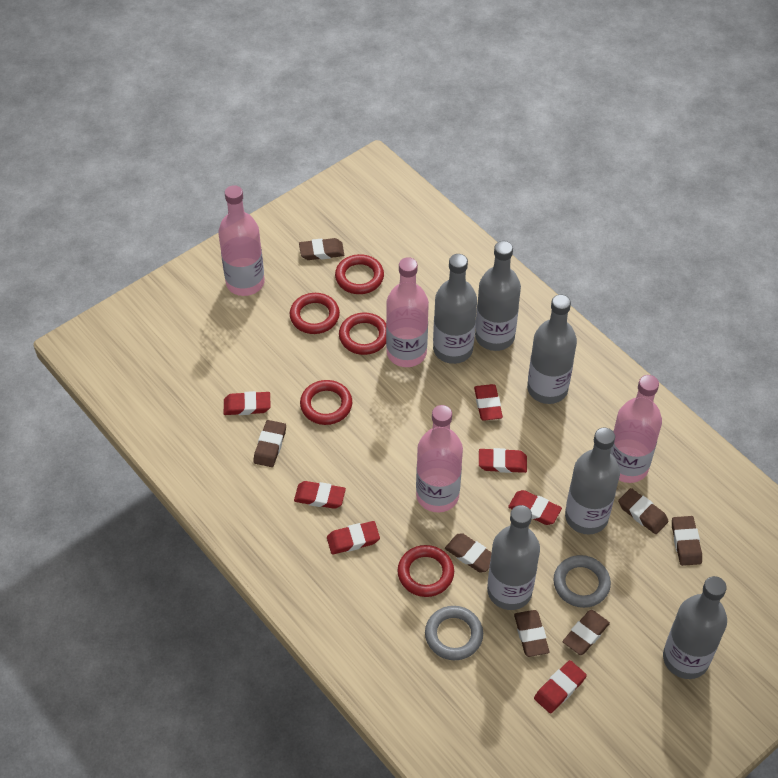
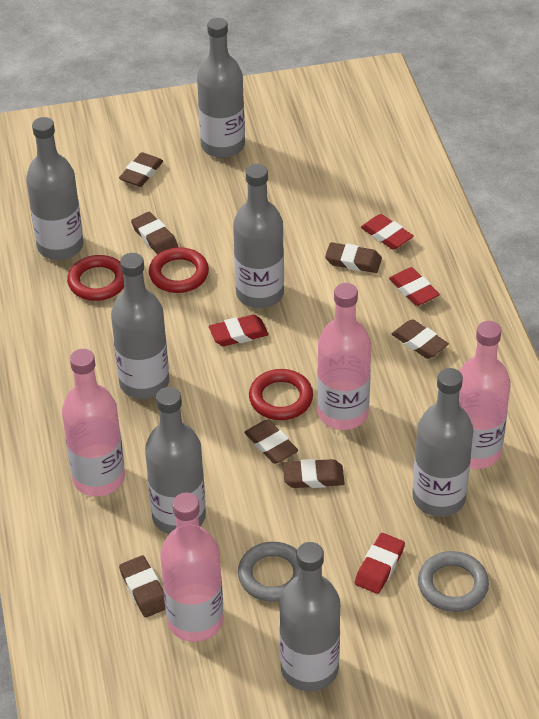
grey bottle: 6 -> 7
red eraser: 7 -> 4
red ring: 5 -> 3

